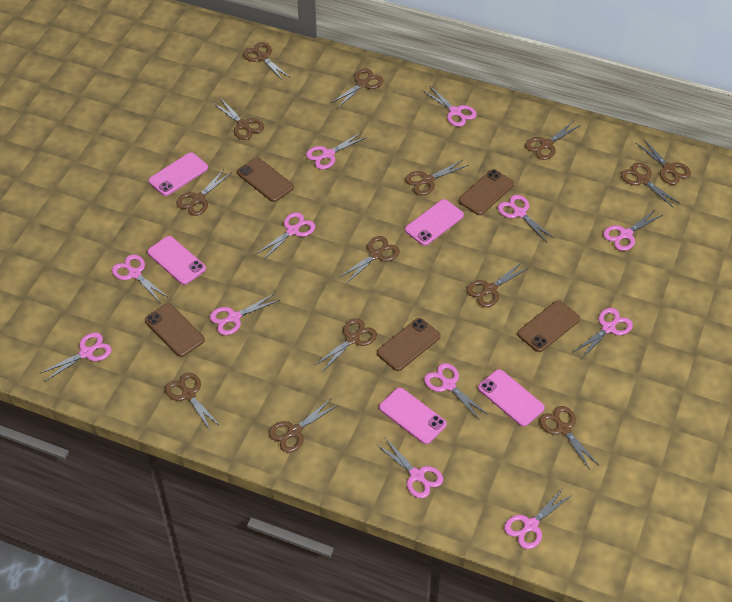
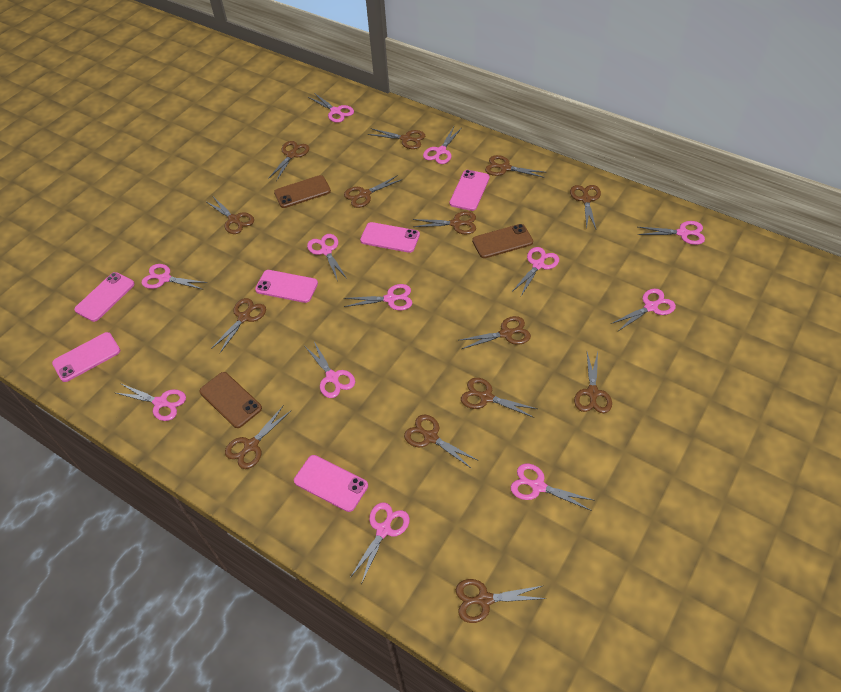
brown phone: 5 -> 3
pink phone: 5 -> 6

